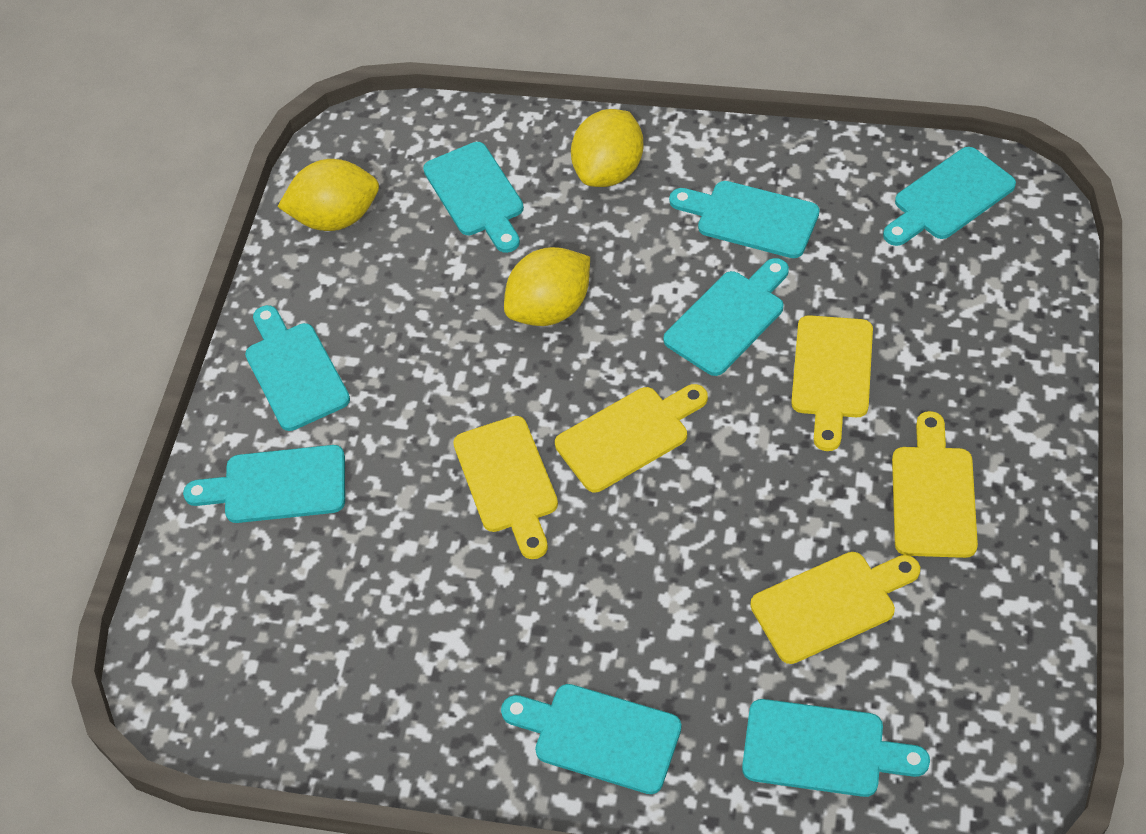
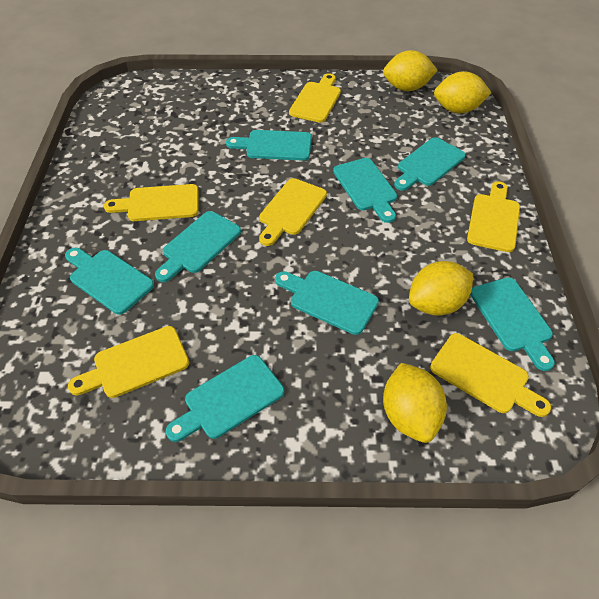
yellow cutting board: 5 -> 6
yellow lemon: 3 -> 4

